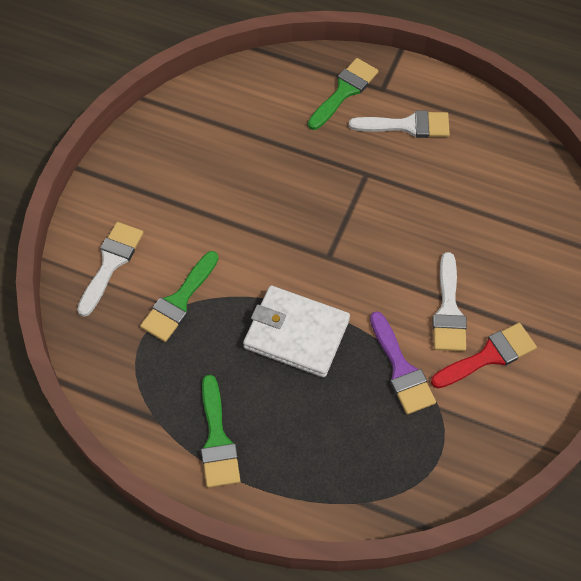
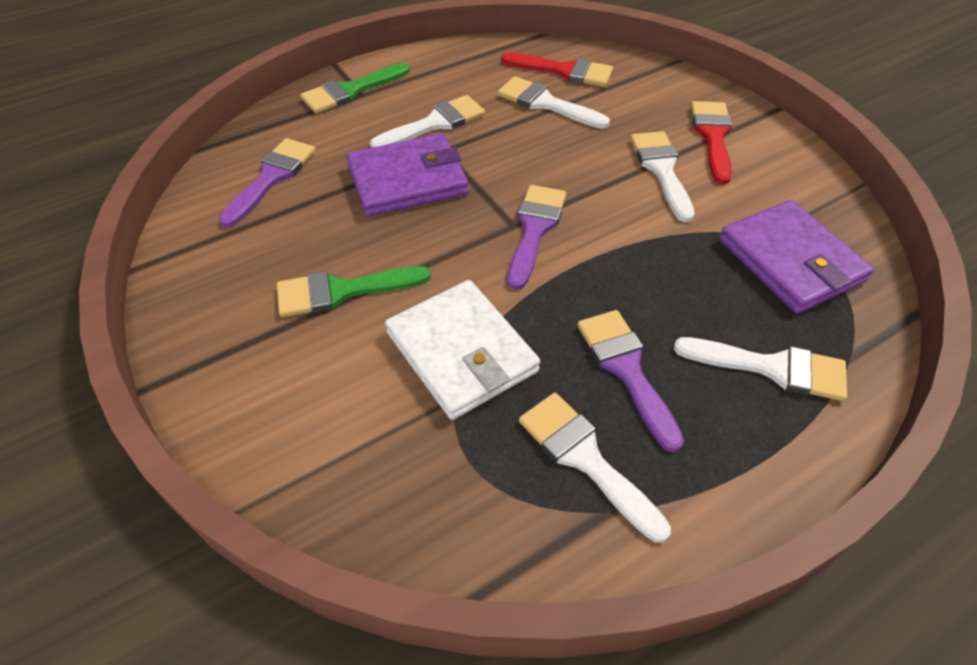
green brush: 3 -> 2
purple brush: 1 -> 3
purple wallet: 0 -> 2
red brush: 1 -> 2
white brush: 3 -> 5

